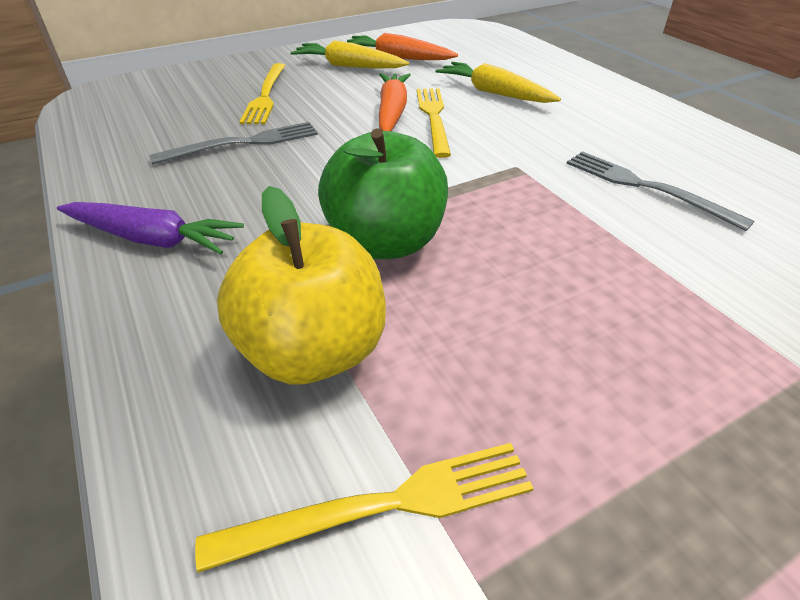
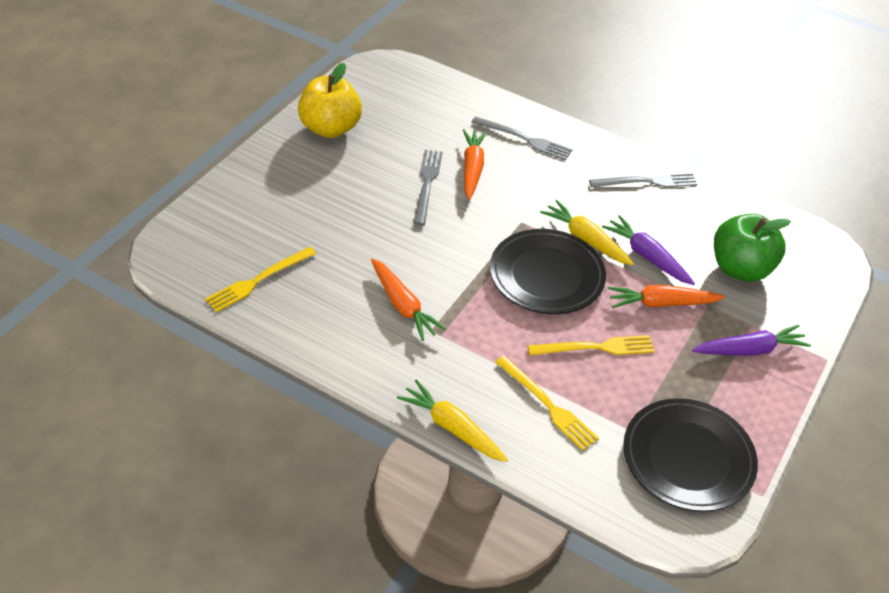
black plate: 0 -> 2
grey fork: 2 -> 3
orange carrot: 2 -> 3
purple carrot: 1 -> 2

